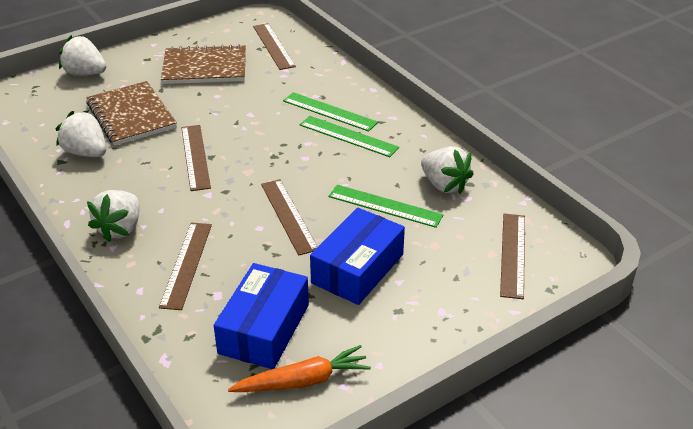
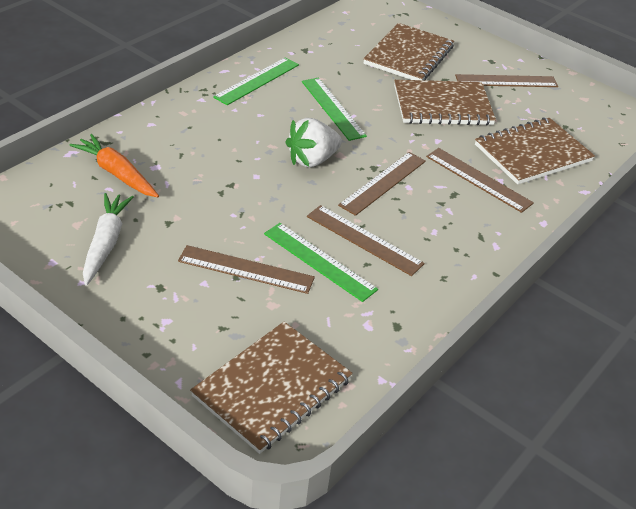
blue box: 2 -> 0
brown notebook: 2 -> 4
white carrot: 0 -> 1
white strawberry: 4 -> 1

